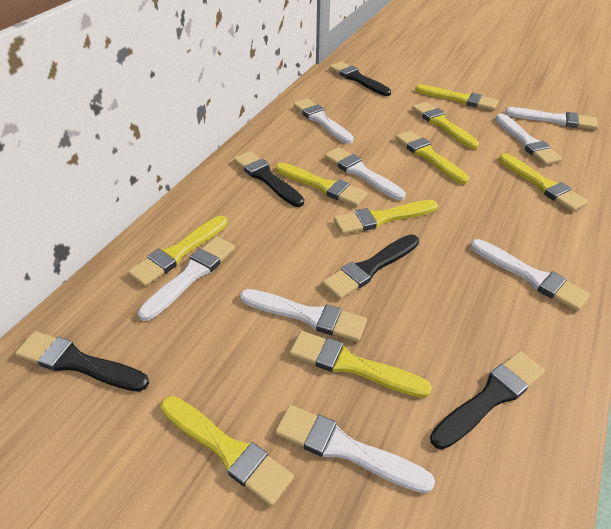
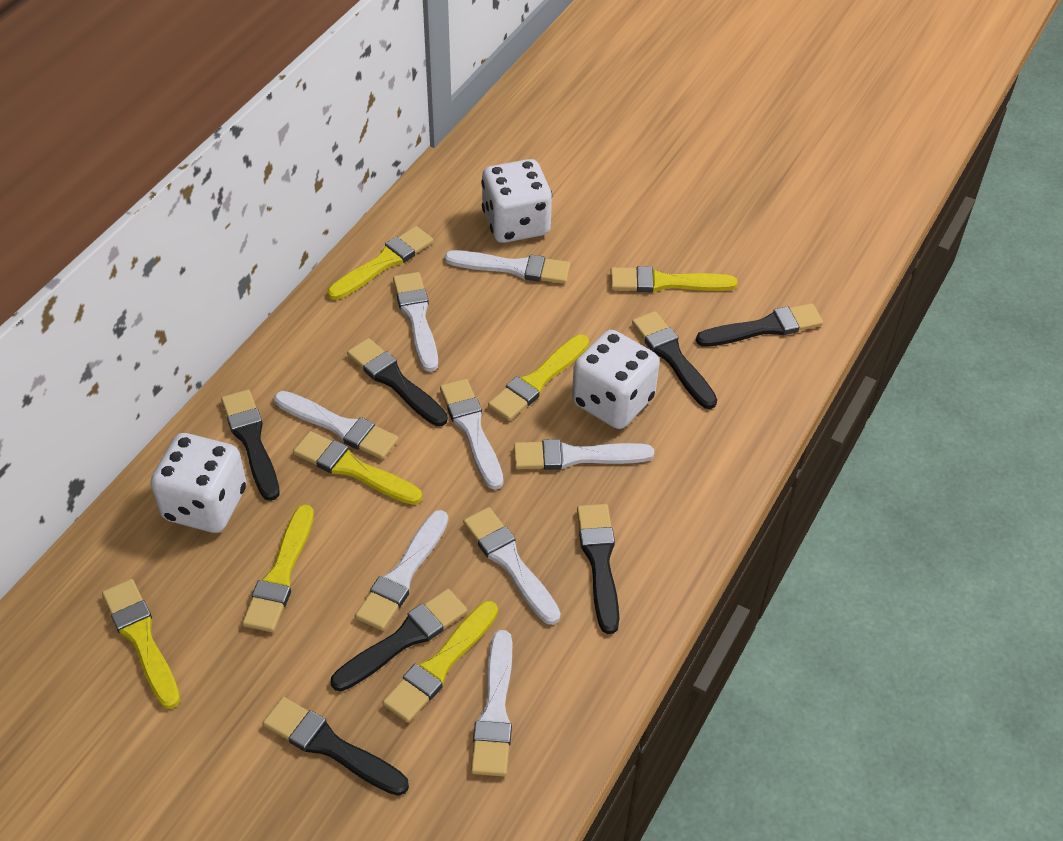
black brush: 5 -> 7
white dice: 0 -> 3
yellow brush: 9 -> 7

